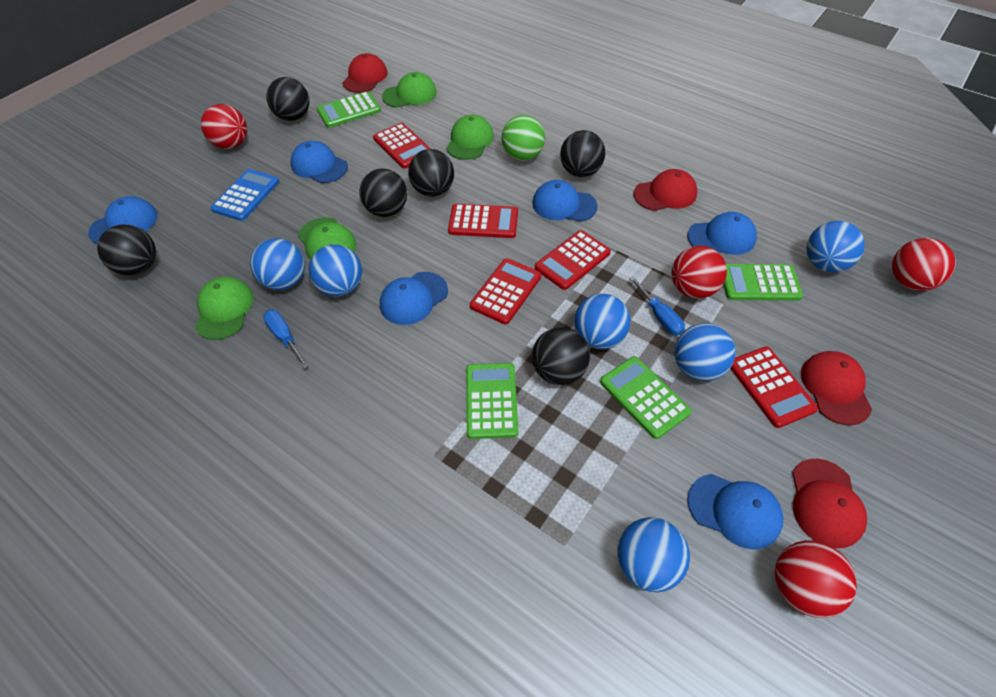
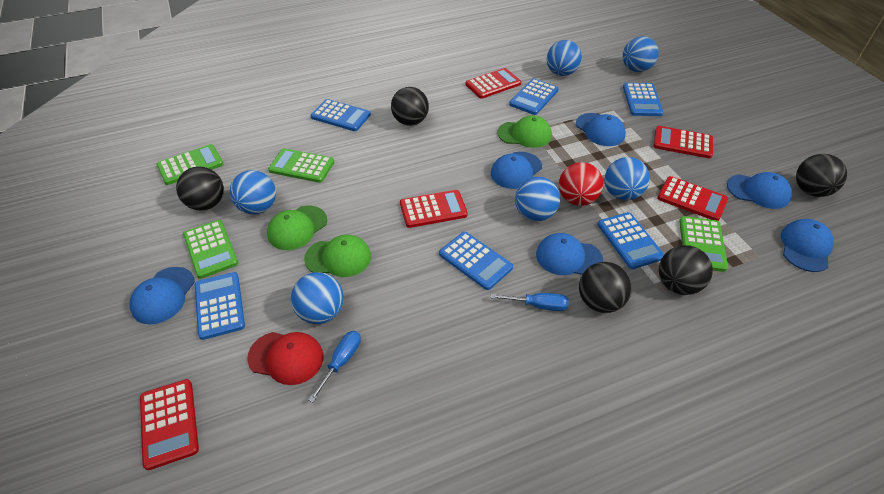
black ball: 6 -> 5
blue calculator: 1 -> 6
green ball: 1 -> 0
green cap: 4 -> 3
red ball: 4 -> 1
red cap: 4 -> 1

